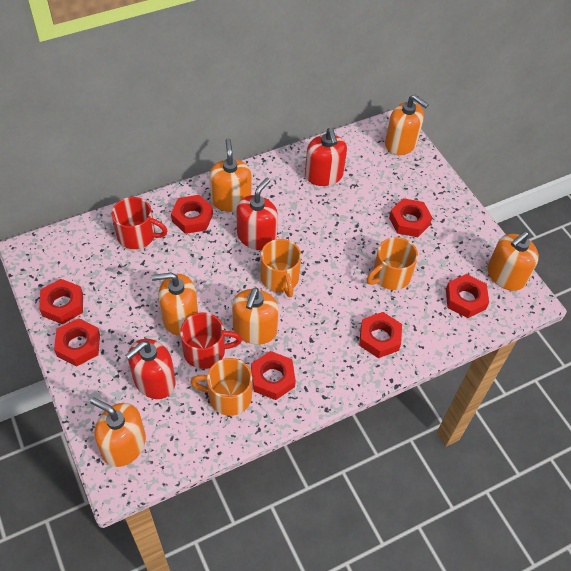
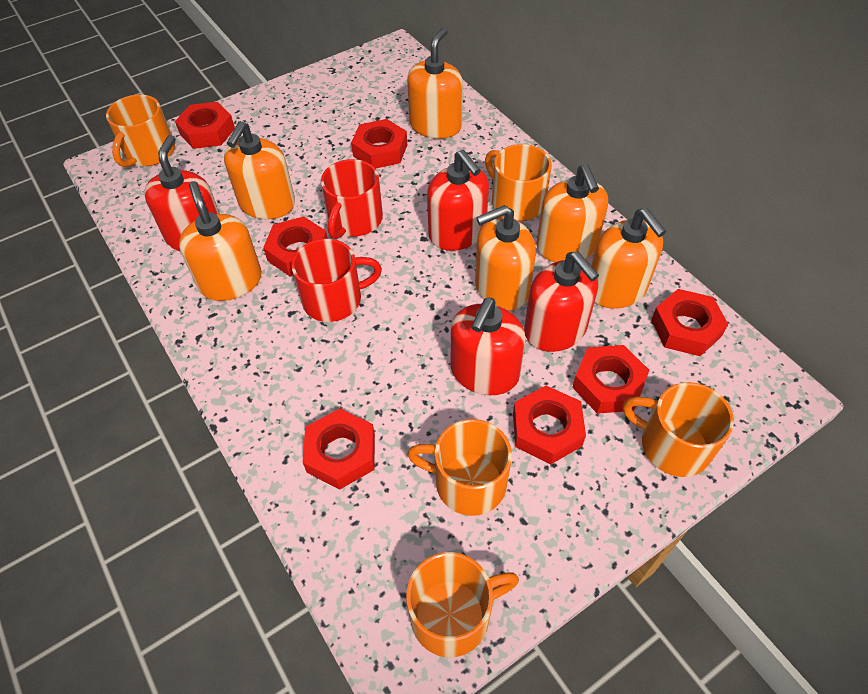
orange mug: 3 -> 5
red soap dispenser: 3 -> 4

